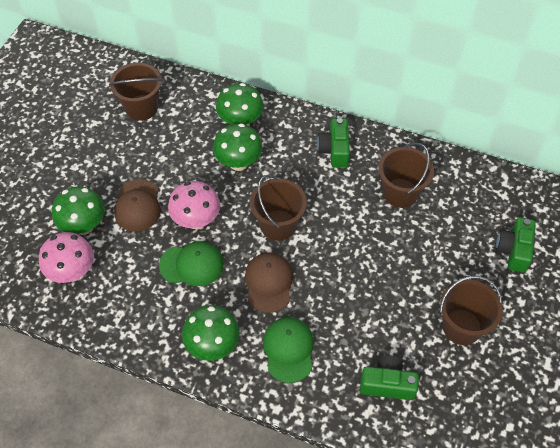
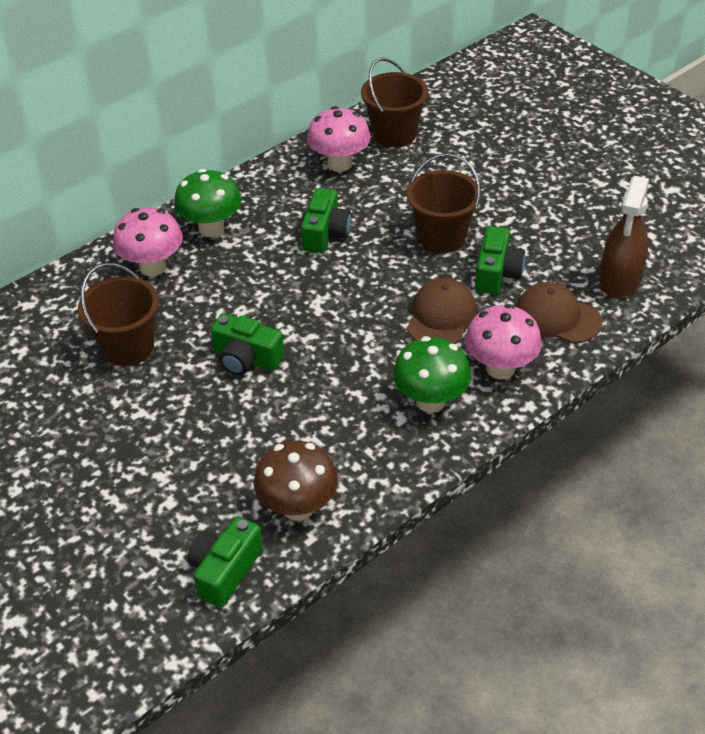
brown bucket: 4 -> 3
brown mushroom: 0 -> 1
brown spray bottle: 0 -> 1
green camera: 3 -> 4
green cap: 2 -> 0
green mushroom: 4 -> 2
pink mushroom: 2 -> 3

